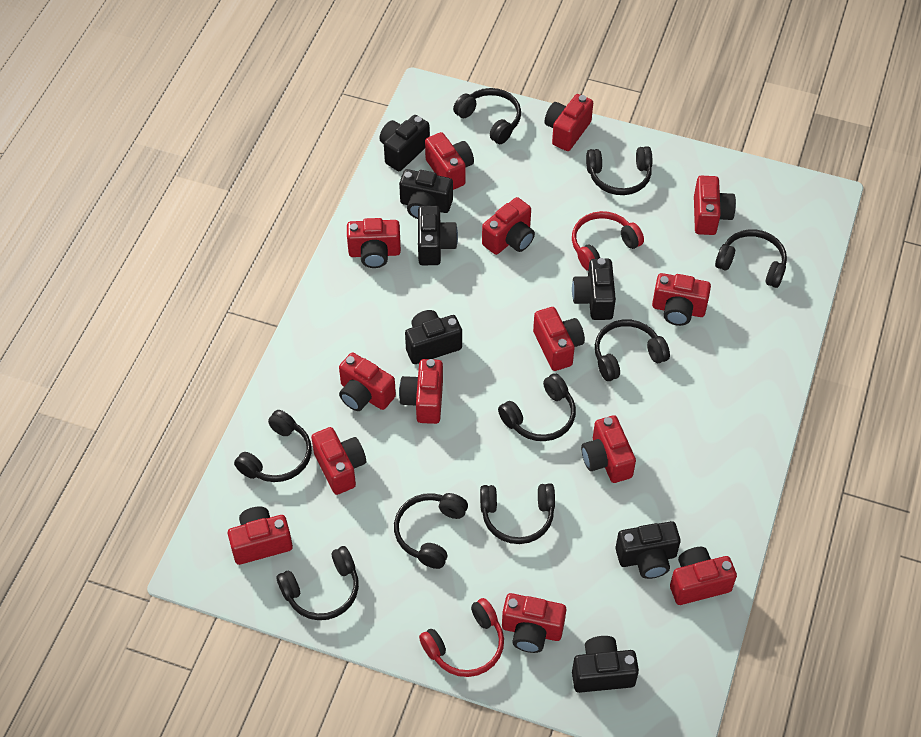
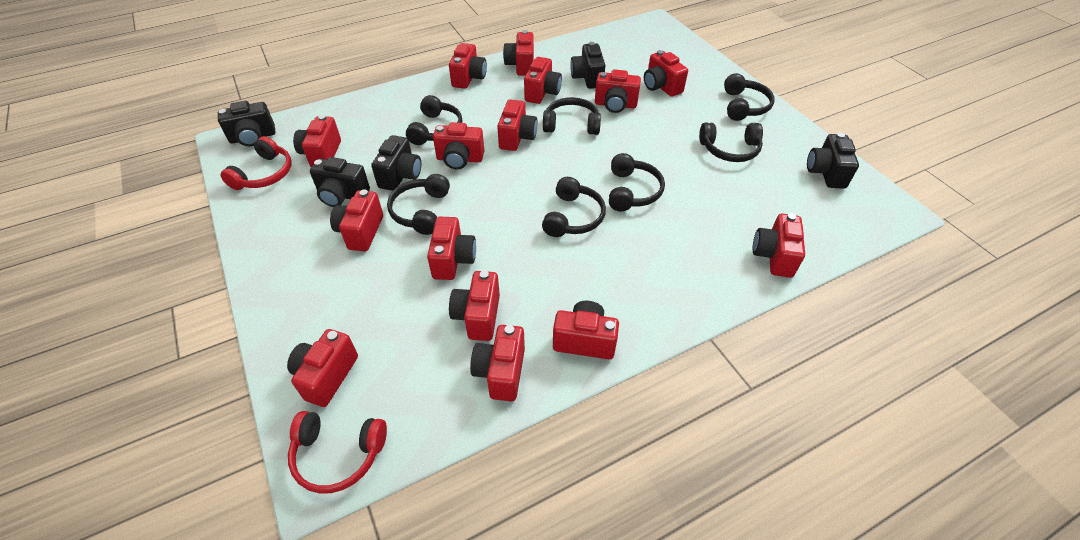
black camera: 7 -> 5
black headphones: 9 -> 7
red camera: 14 -> 15

